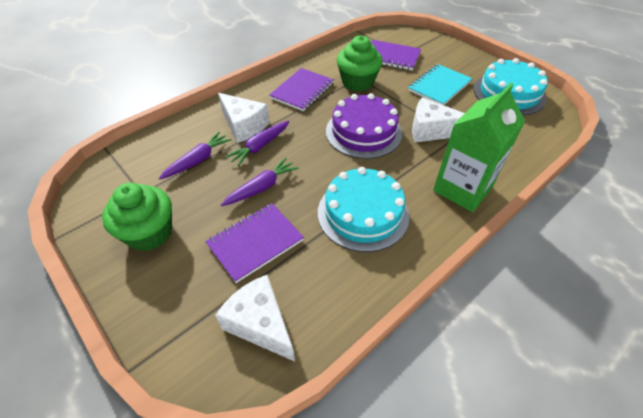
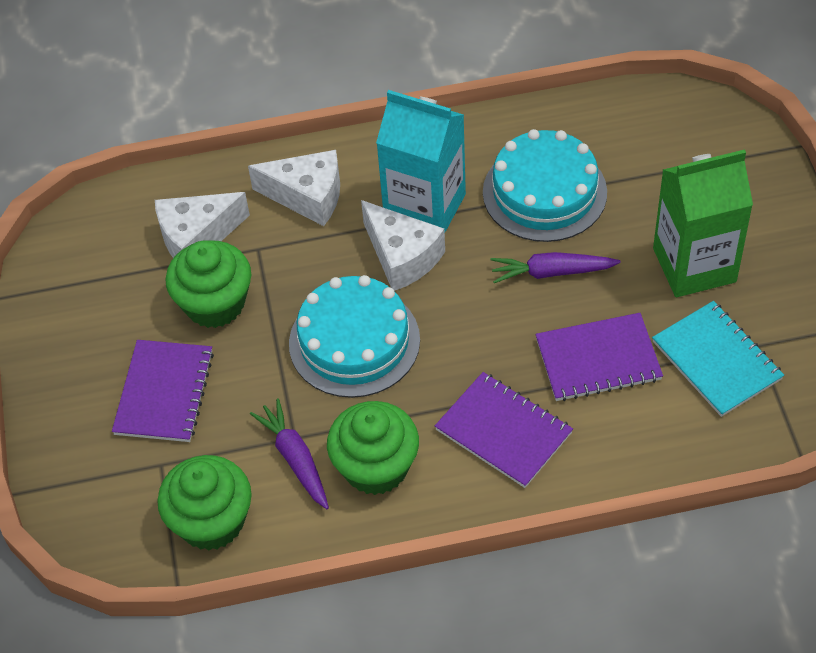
green cupcake: 2 -> 3
purple cake: 1 -> 0
purple carrot: 3 -> 2
turquoise carton: 0 -> 1

